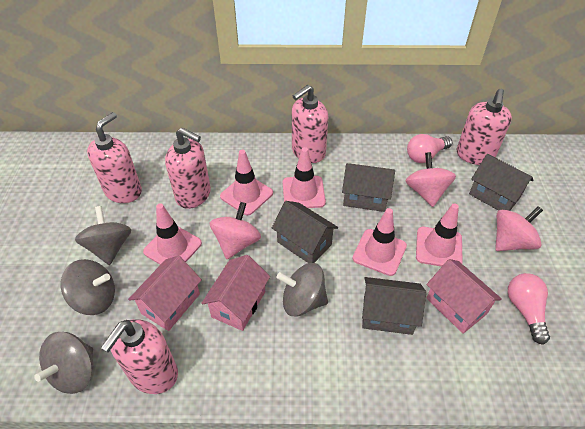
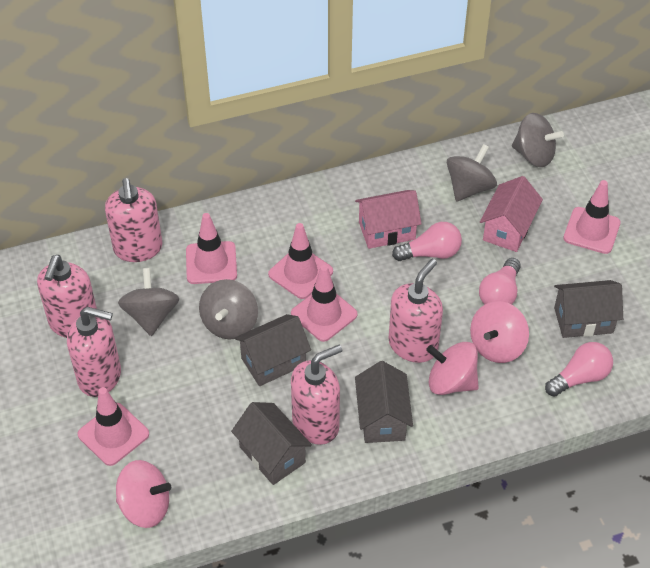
pink house: 3 -> 2
pink light bulb: 2 -> 3

